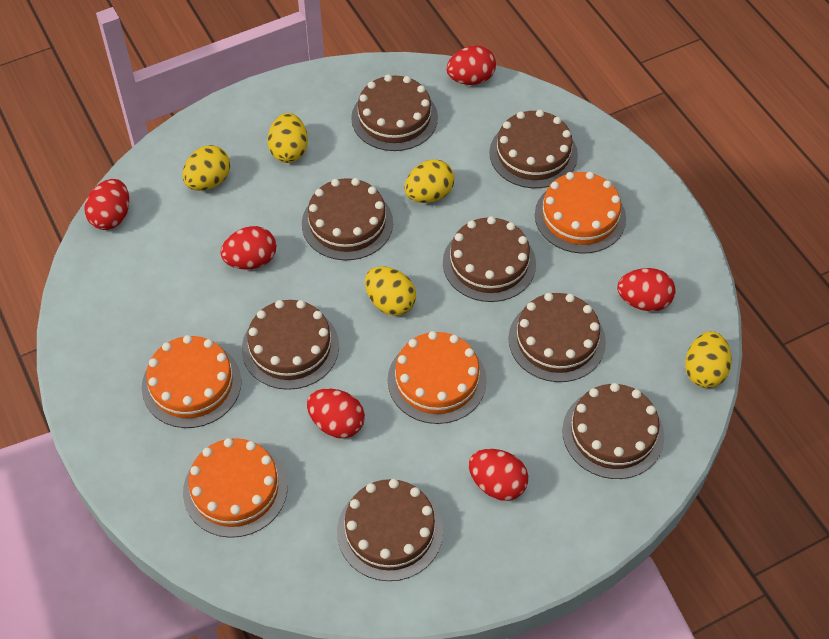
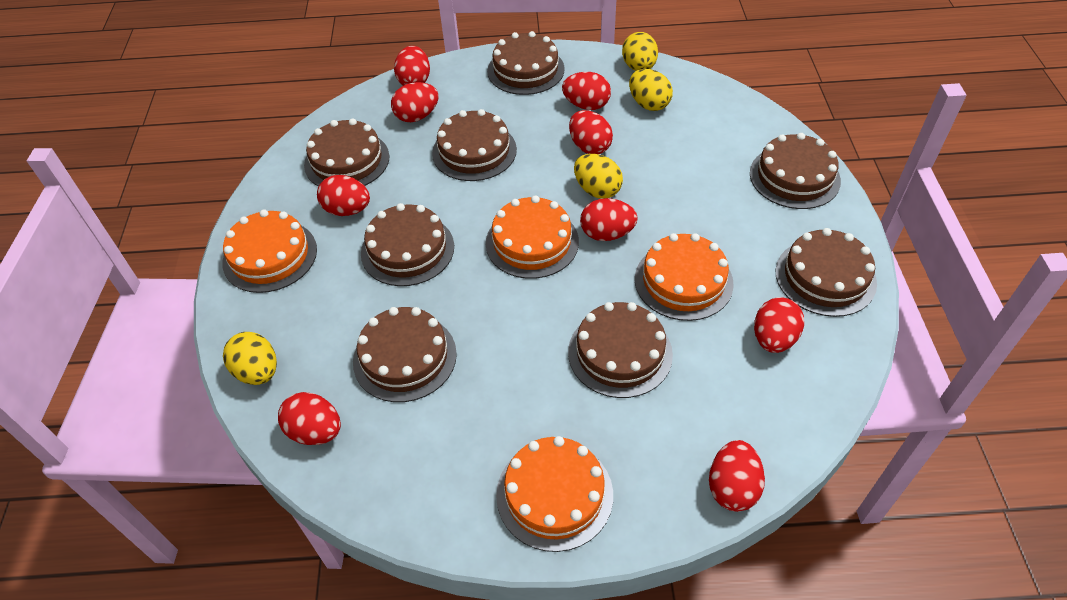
red egg: 6 -> 9
yellow egg: 5 -> 4

